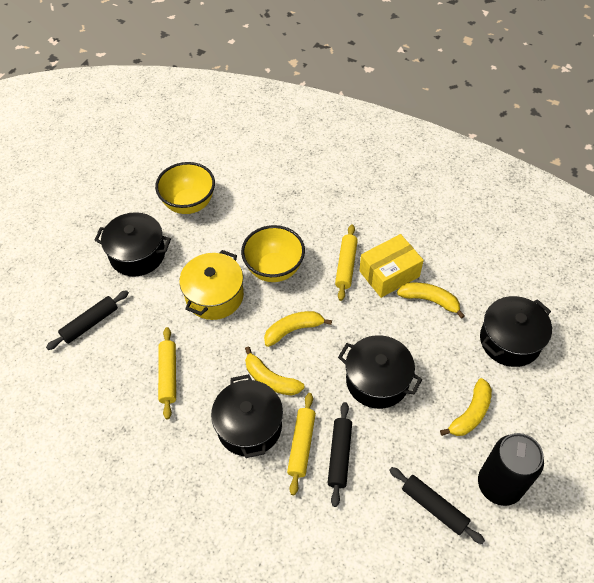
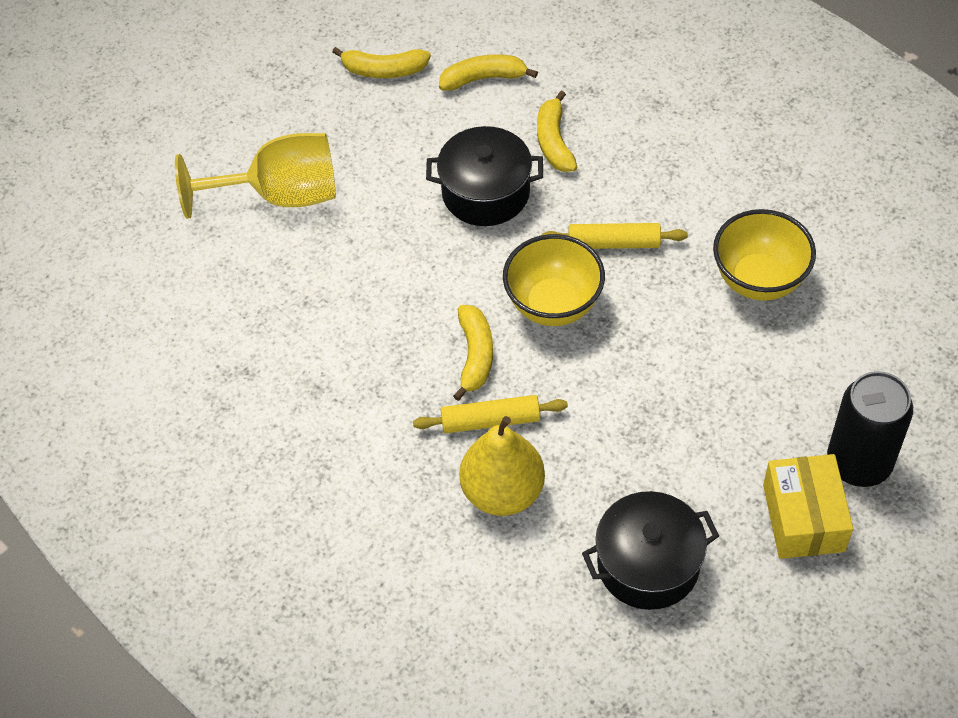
black pot: 4 -> 2
black rolling pin: 3 -> 0
yellow goblet: 0 -> 1
yellow pear: 0 -> 1
yellow pot: 1 -> 0
yellow rolling pin: 3 -> 2

